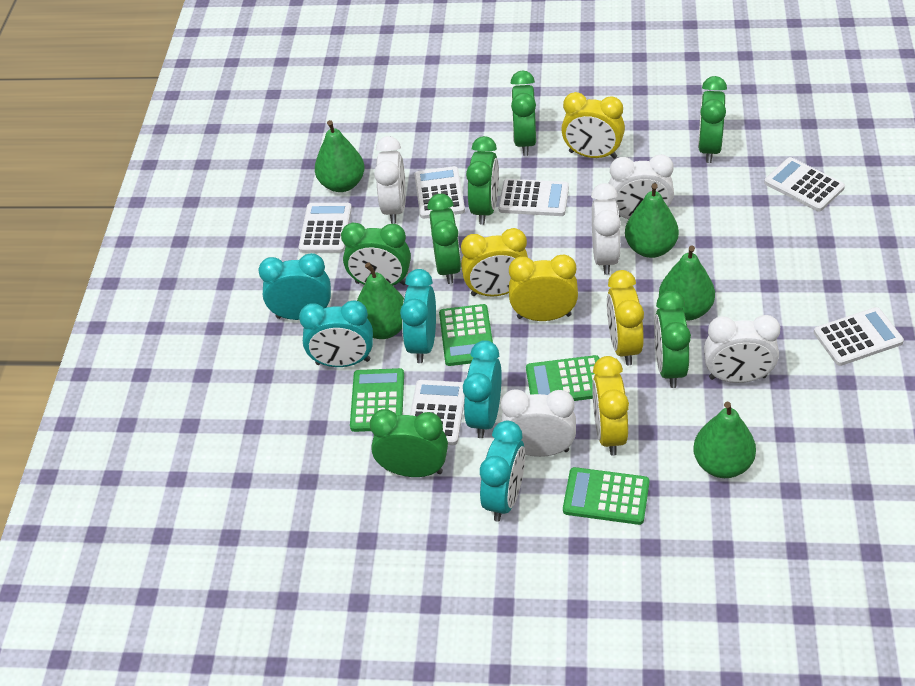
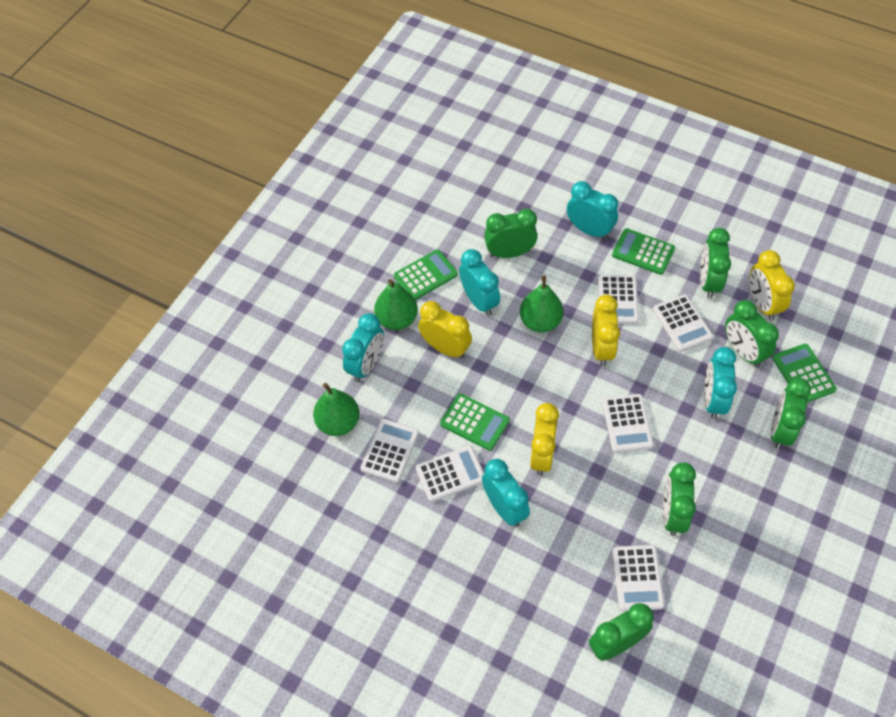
green clock: 7 -> 6
green pear: 5 -> 3
white clock: 5 -> 0
yellow clock: 5 -> 4

